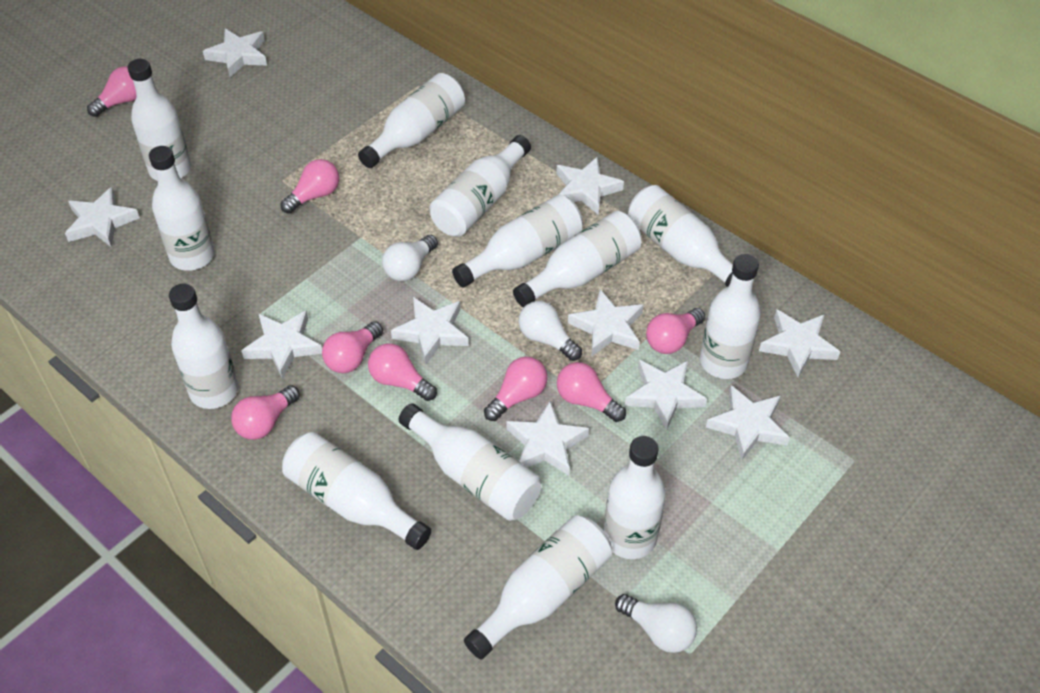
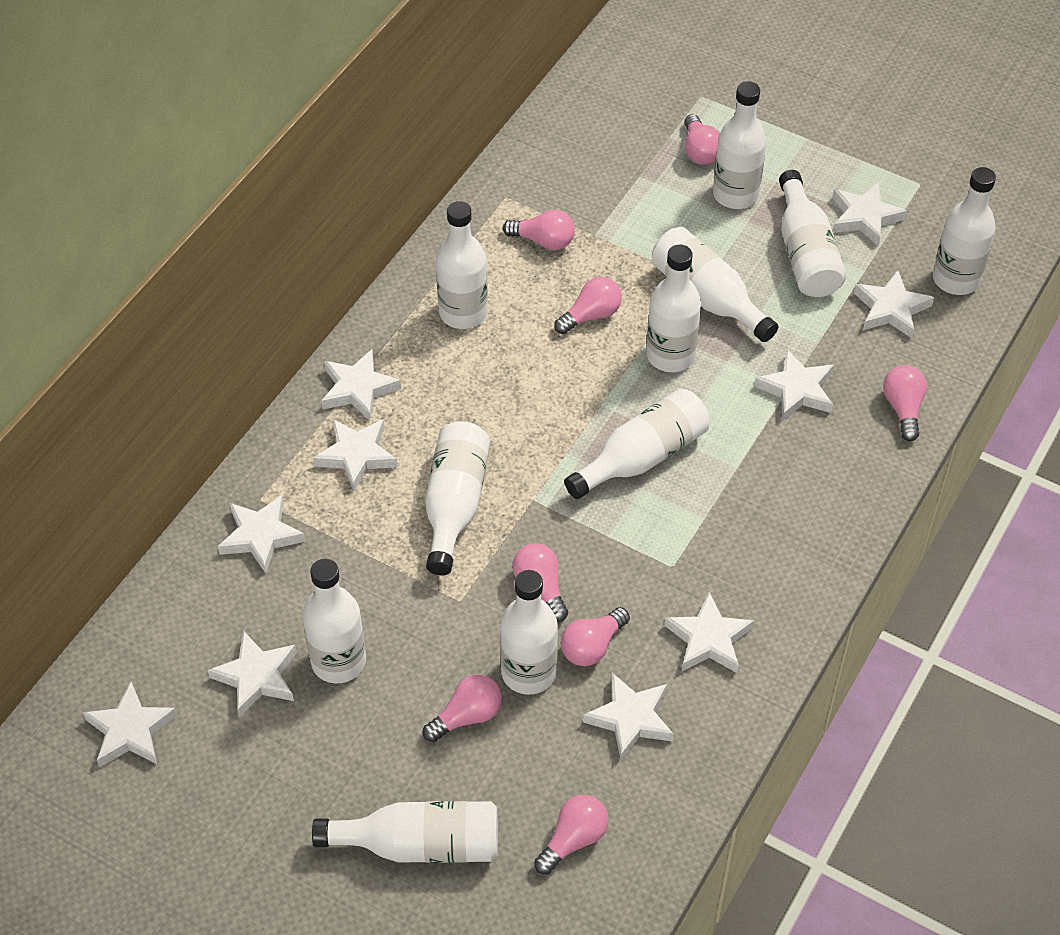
white bottle: 13 -> 11
white light bulb: 3 -> 0

